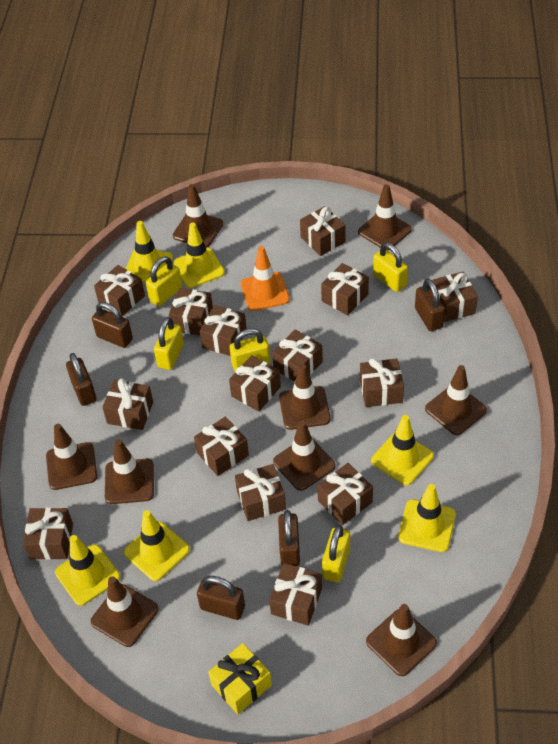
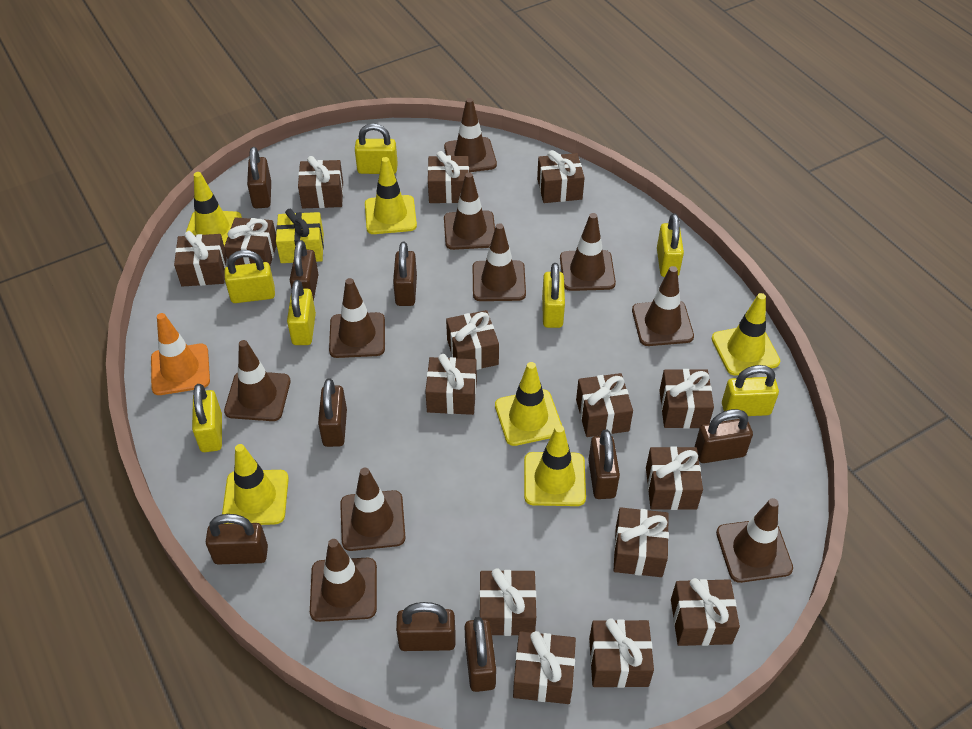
brown padlock: 5 -> 9
brown traffic cone: 9 -> 10
yellow padlock: 5 -> 7

